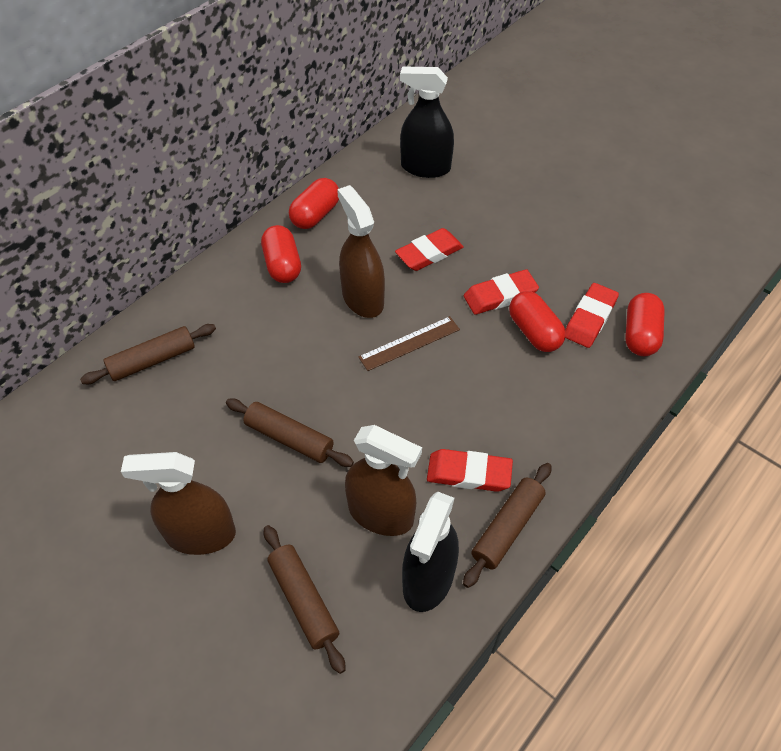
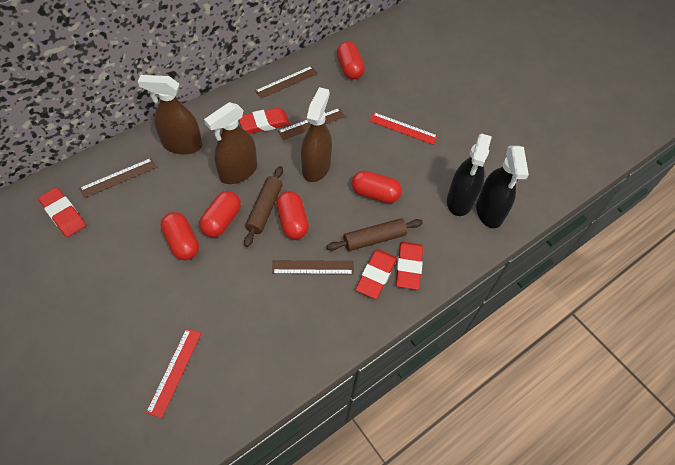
brown rolling pin: 4 -> 2
brown ruler: 1 -> 4
red capsule: 4 -> 5
red ruler: 0 -> 2

